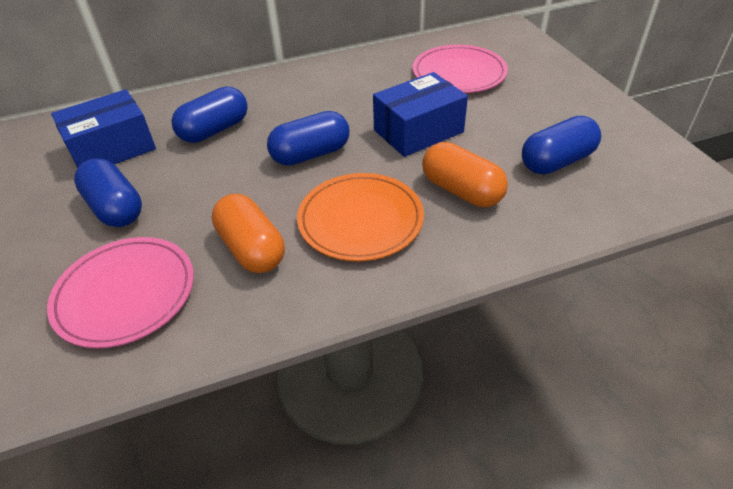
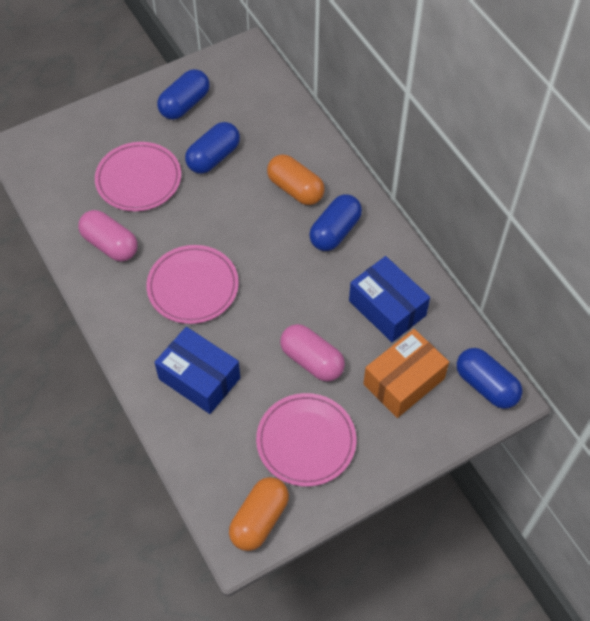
orange box: 0 -> 1
orange plate: 1 -> 0
pink capsule: 0 -> 2
pink plate: 2 -> 3

